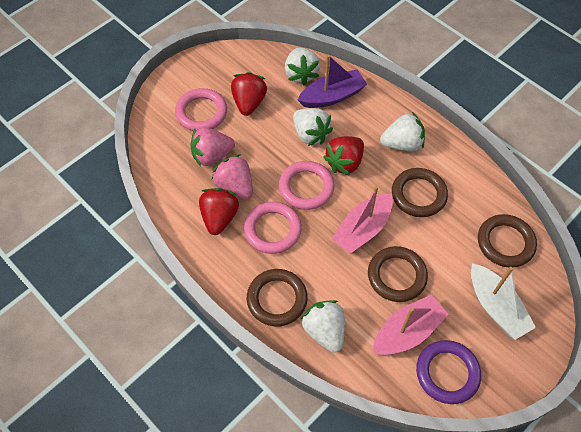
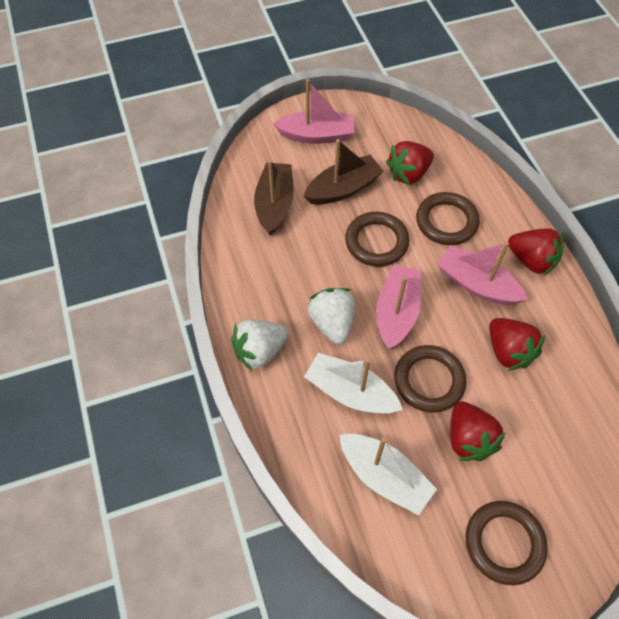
brown boat: 0 -> 2
pink boat: 2 -> 3
pink ring: 3 -> 0
pink strawberry: 2 -> 0
purple boat: 1 -> 0
purple ring: 1 -> 0
red strawberry: 3 -> 4
white boat: 1 -> 2
white strawberry: 4 -> 2

